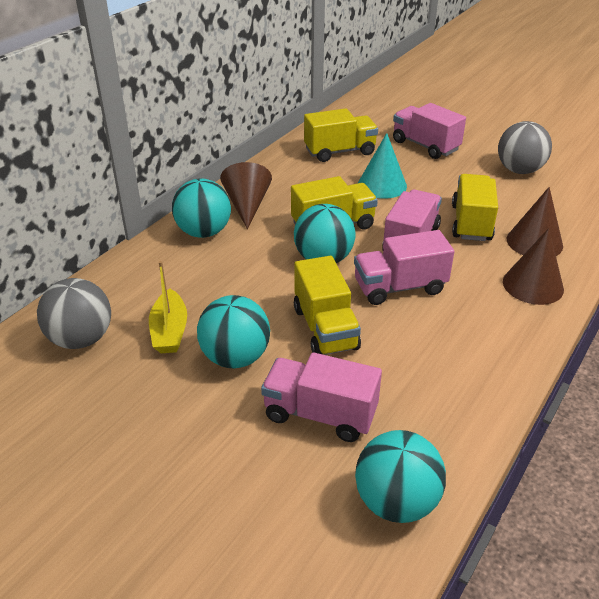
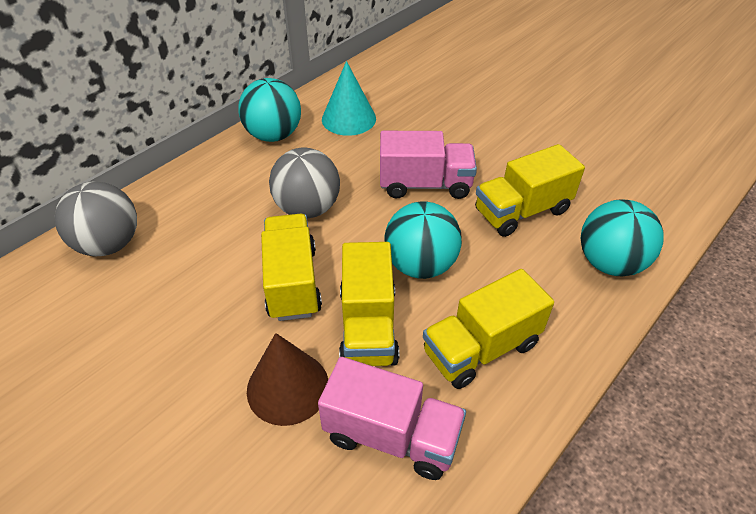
brown cone: 3 -> 1
pink truck: 4 -> 2
turquoise ball: 4 -> 3
yellow boat: 1 -> 0

